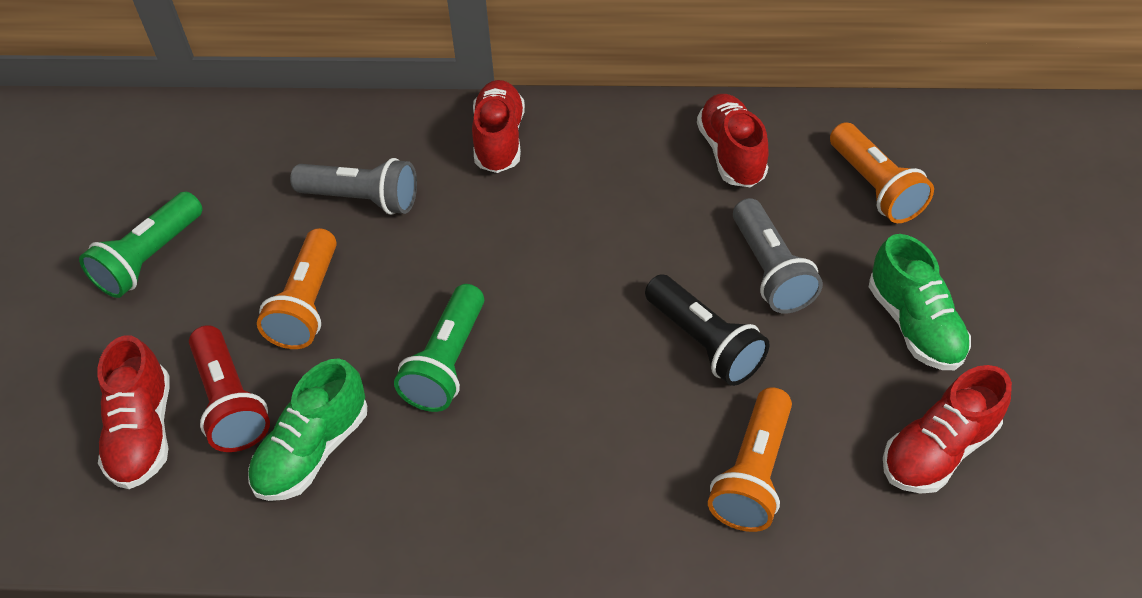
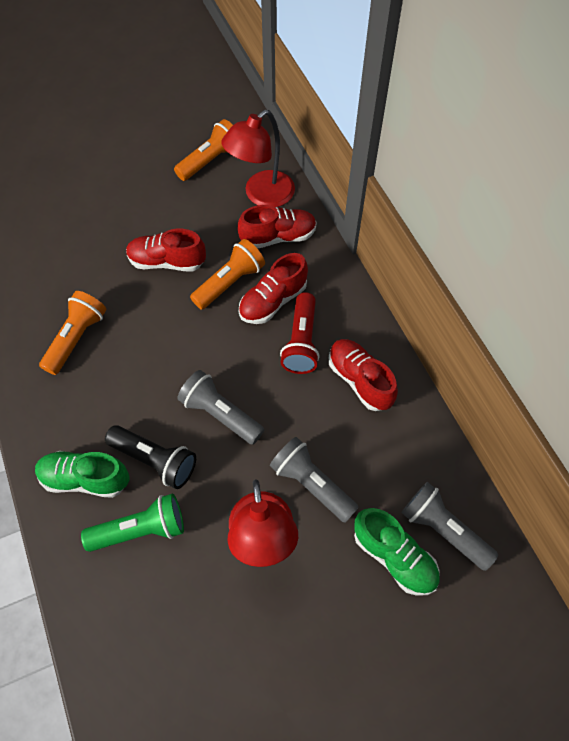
green flashlight: 2 -> 1
grey flashlight: 2 -> 3
red lamp: 0 -> 2

